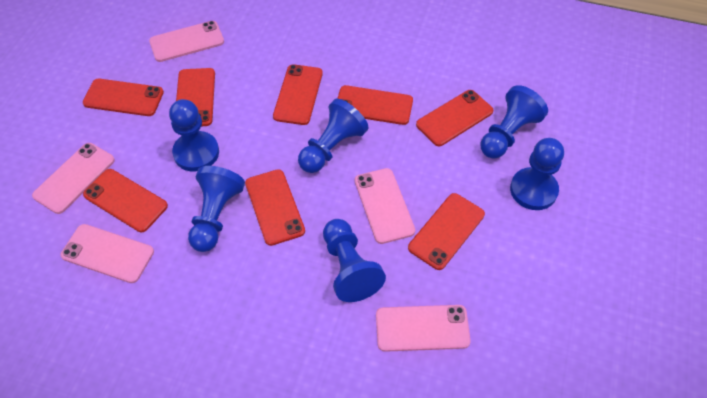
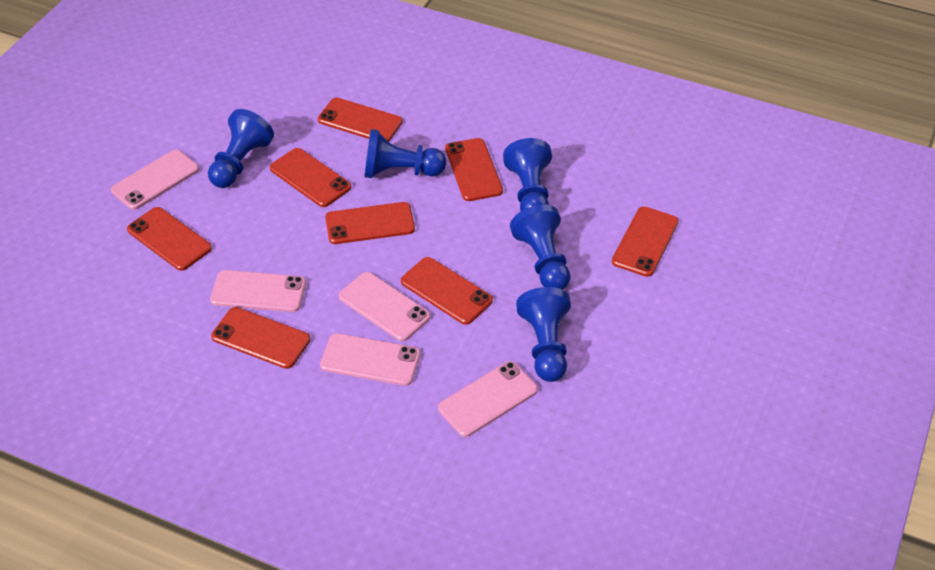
blue pawn: 6 -> 5

